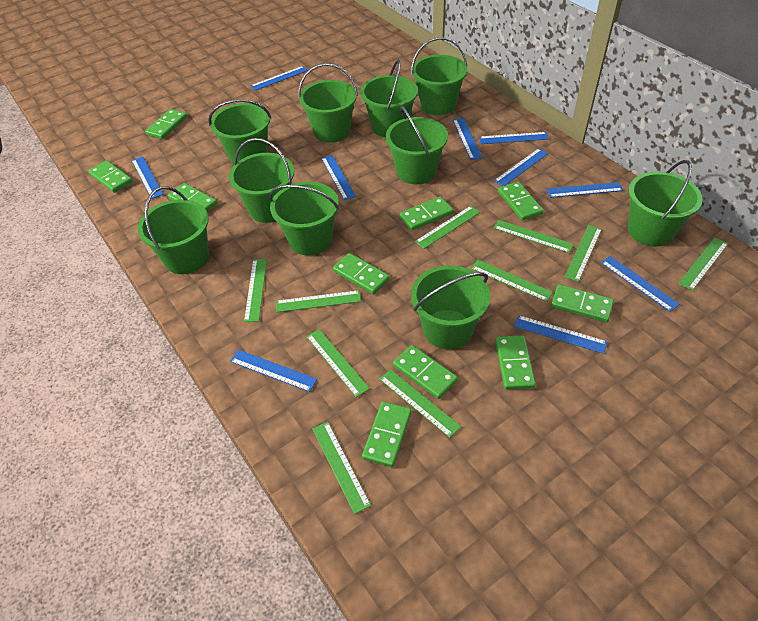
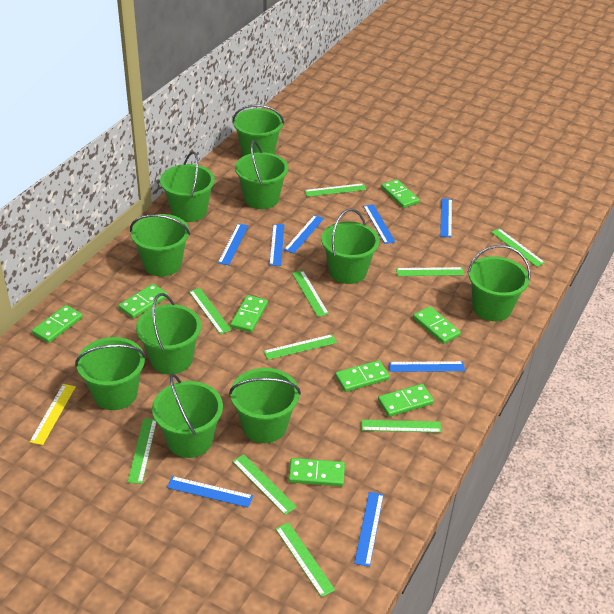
blue ruler: 10 -> 8
green domino: 10 -> 8
yellow ruler: 0 -> 1

